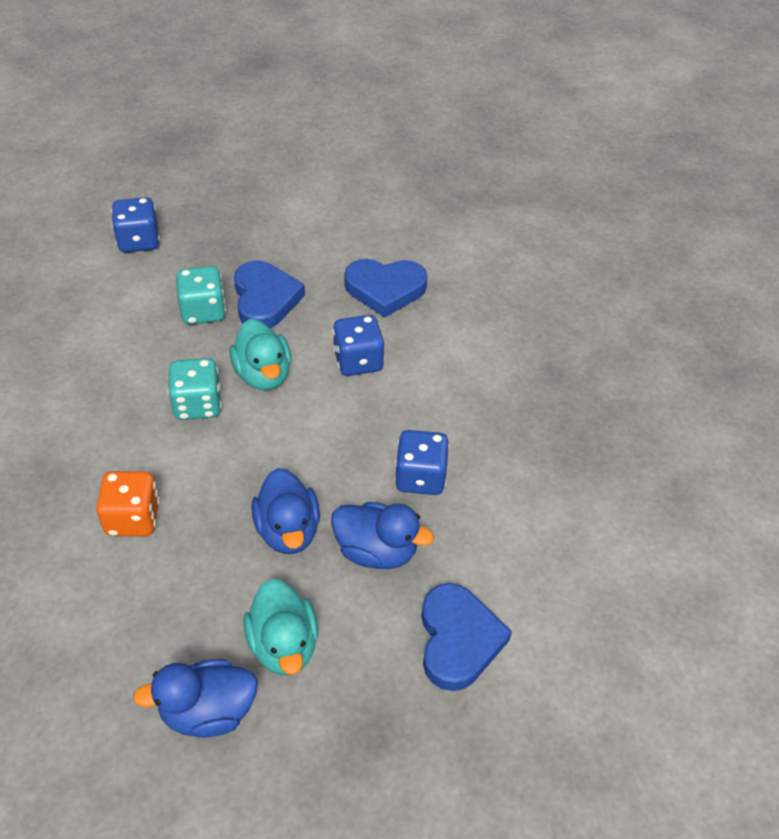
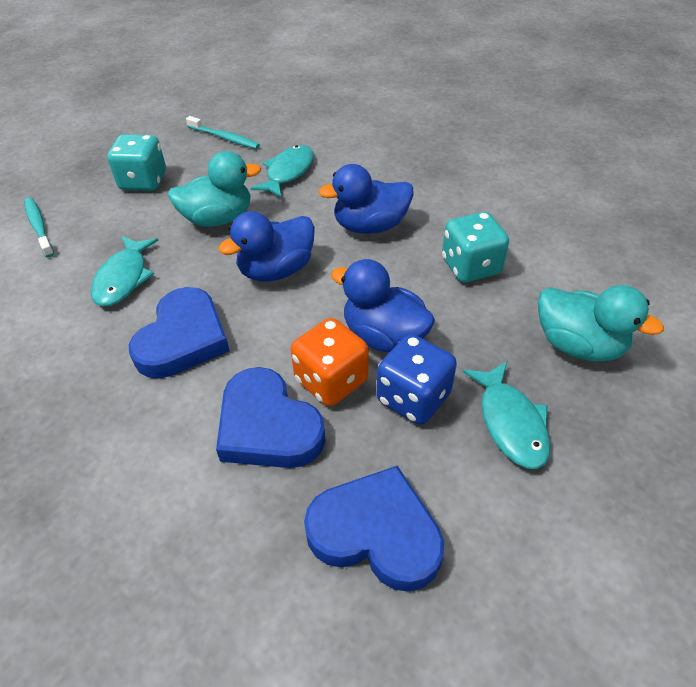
blue dice: 3 -> 1
turquoise fish: 0 -> 3
turquoise toothbrush: 0 -> 2

